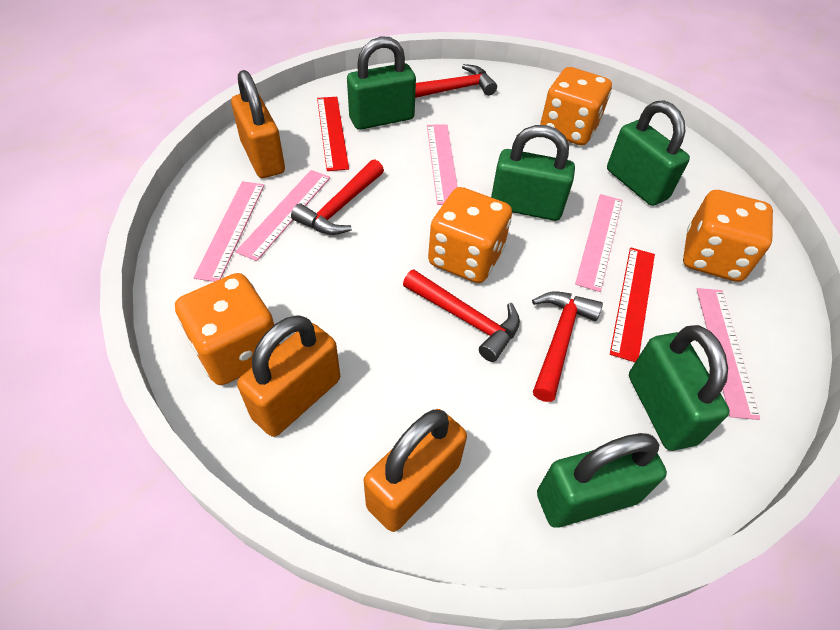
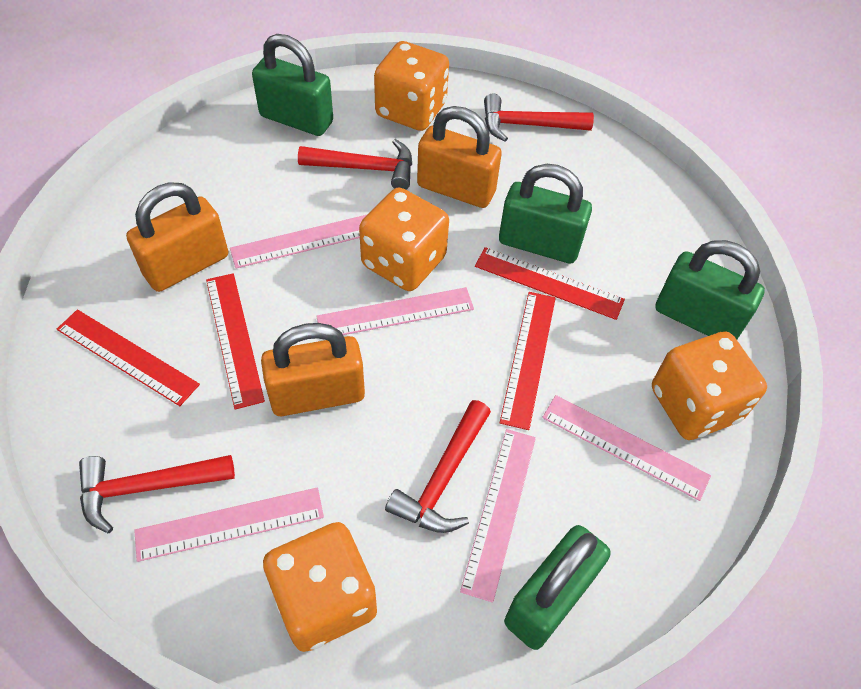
green padlock: 5 -> 4
red ruler: 2 -> 4

